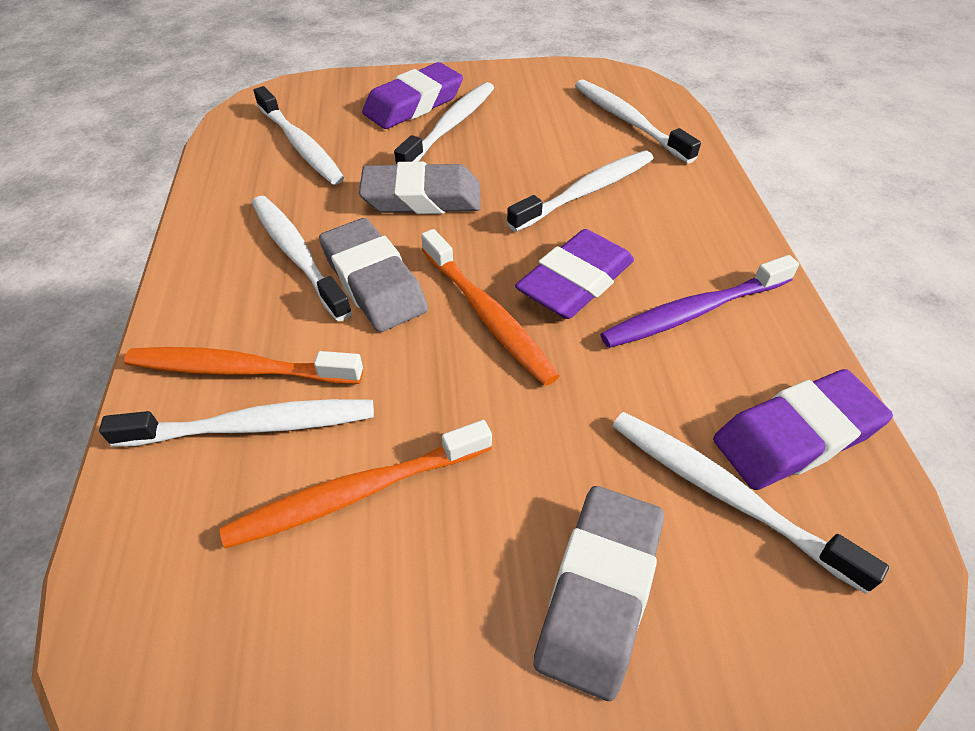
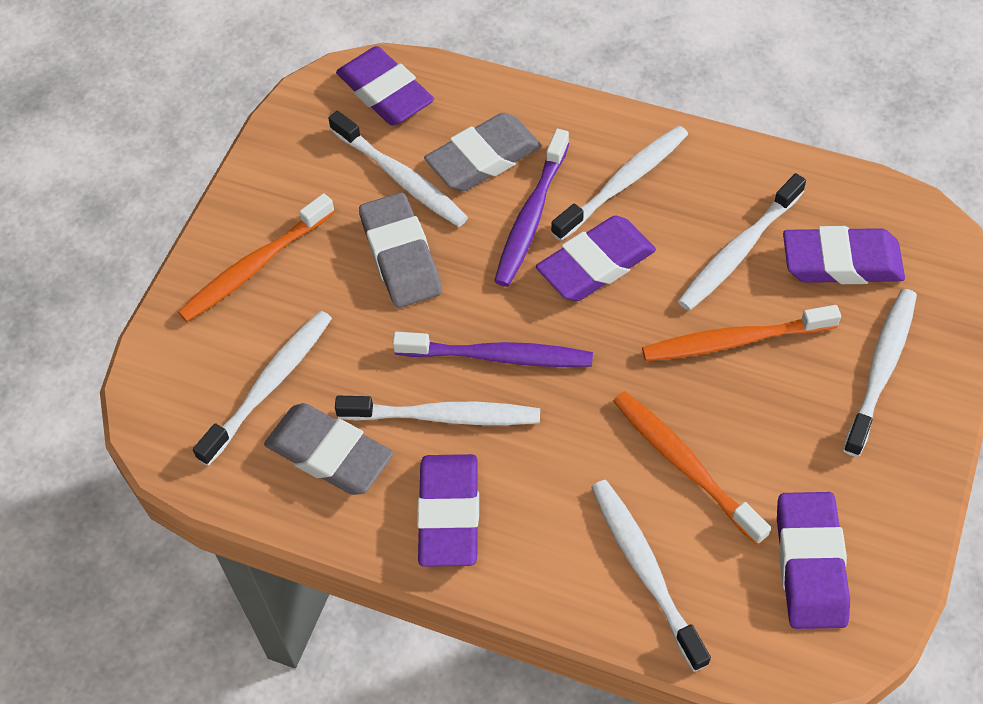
purple eraser: 3 -> 5
purple toothbrush: 1 -> 2

